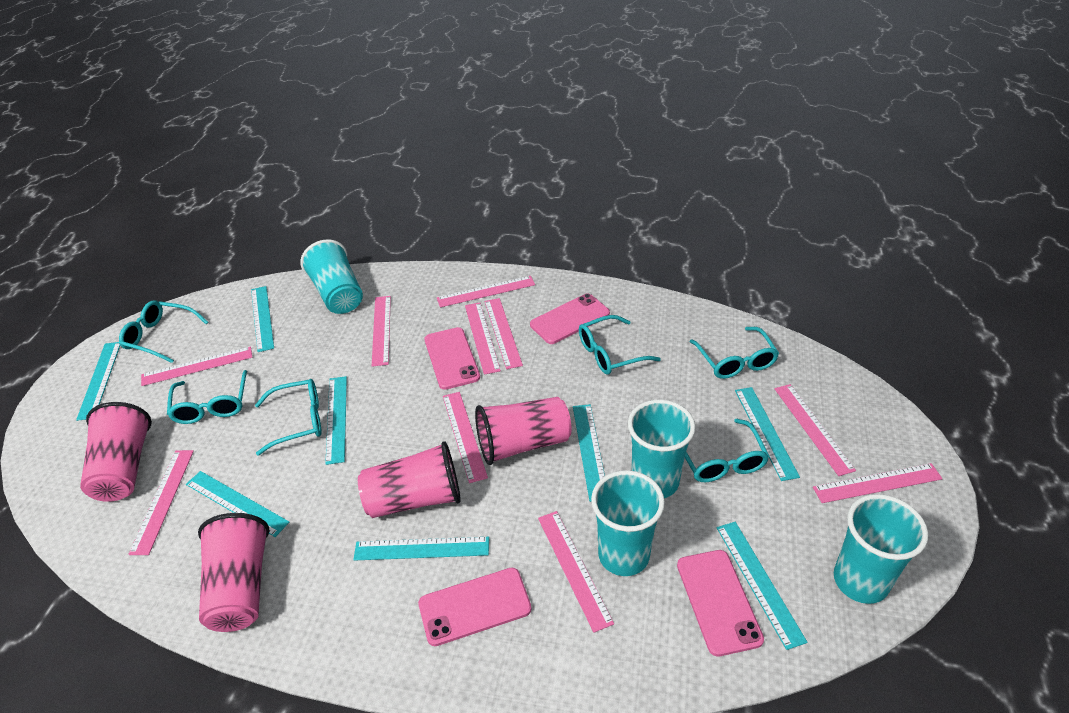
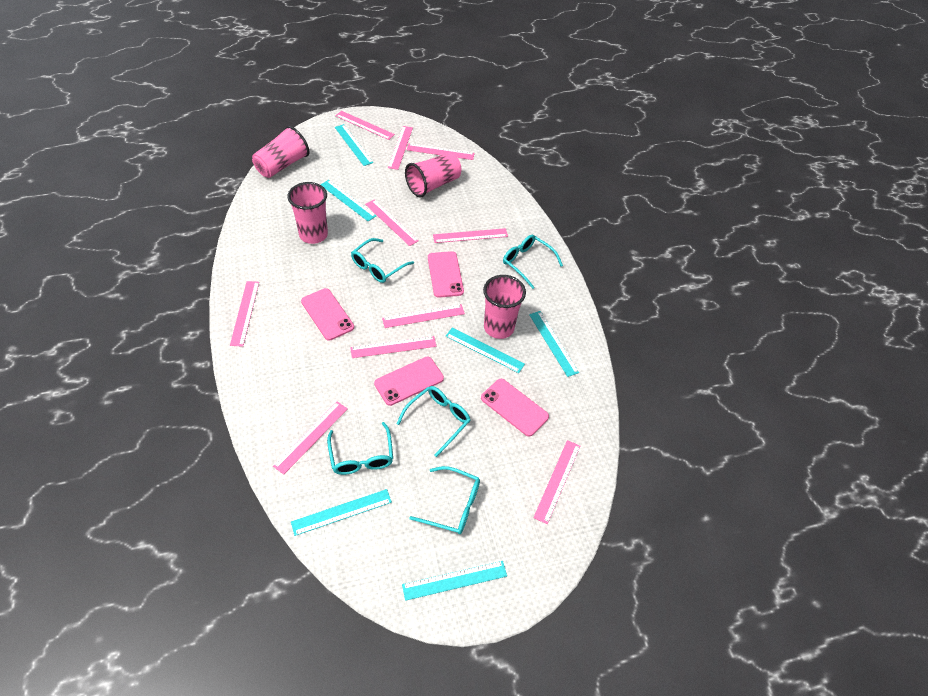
turquoise cup: 4 -> 0
turquoise glasses: 6 -> 5
turquoise ruler: 8 -> 6

